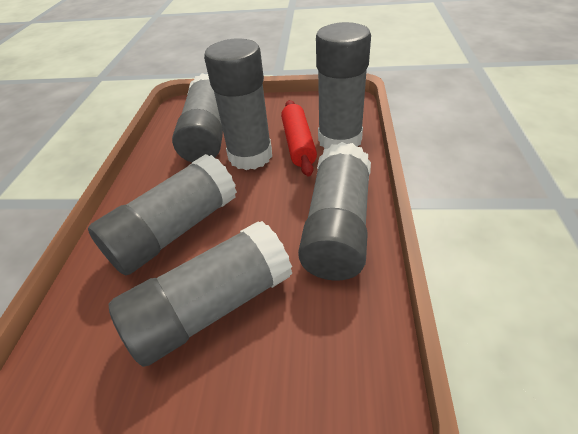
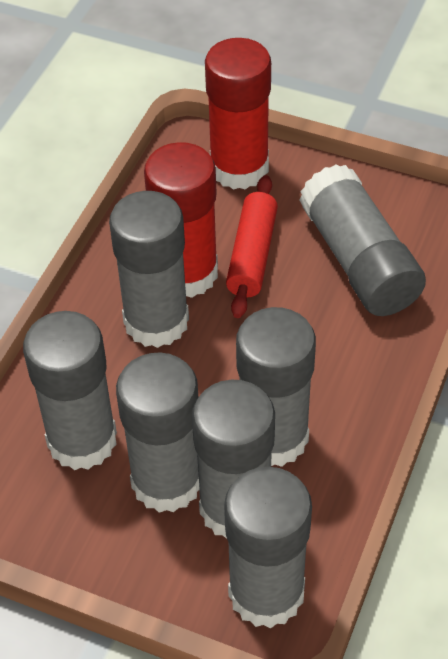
grey glue stick: 6 -> 7
red glue stick: 0 -> 2

